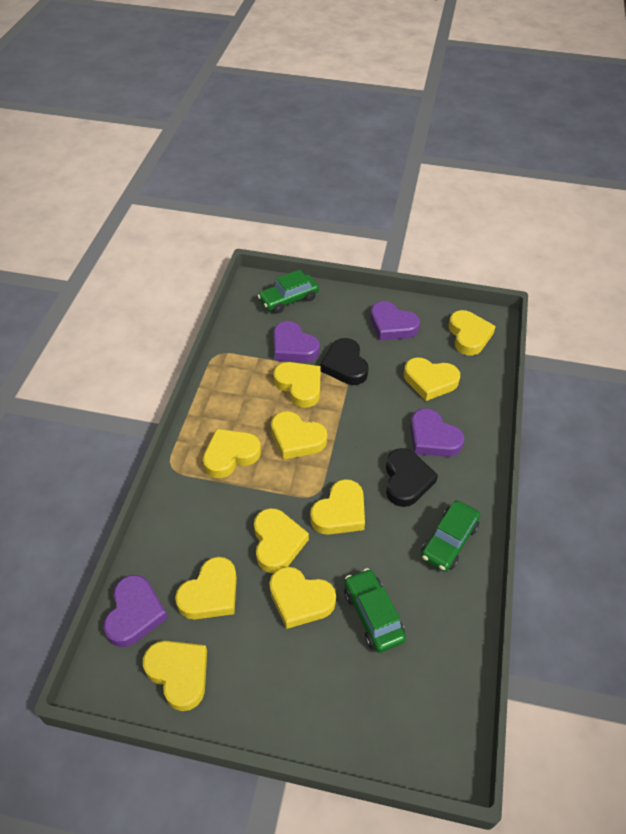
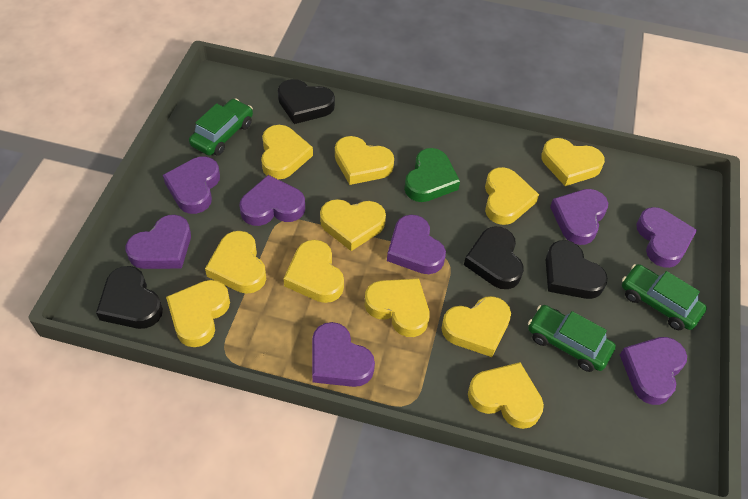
black heart: 2 -> 4
green heart: 0 -> 1
purple heart: 4 -> 8
yellow heart: 10 -> 11

